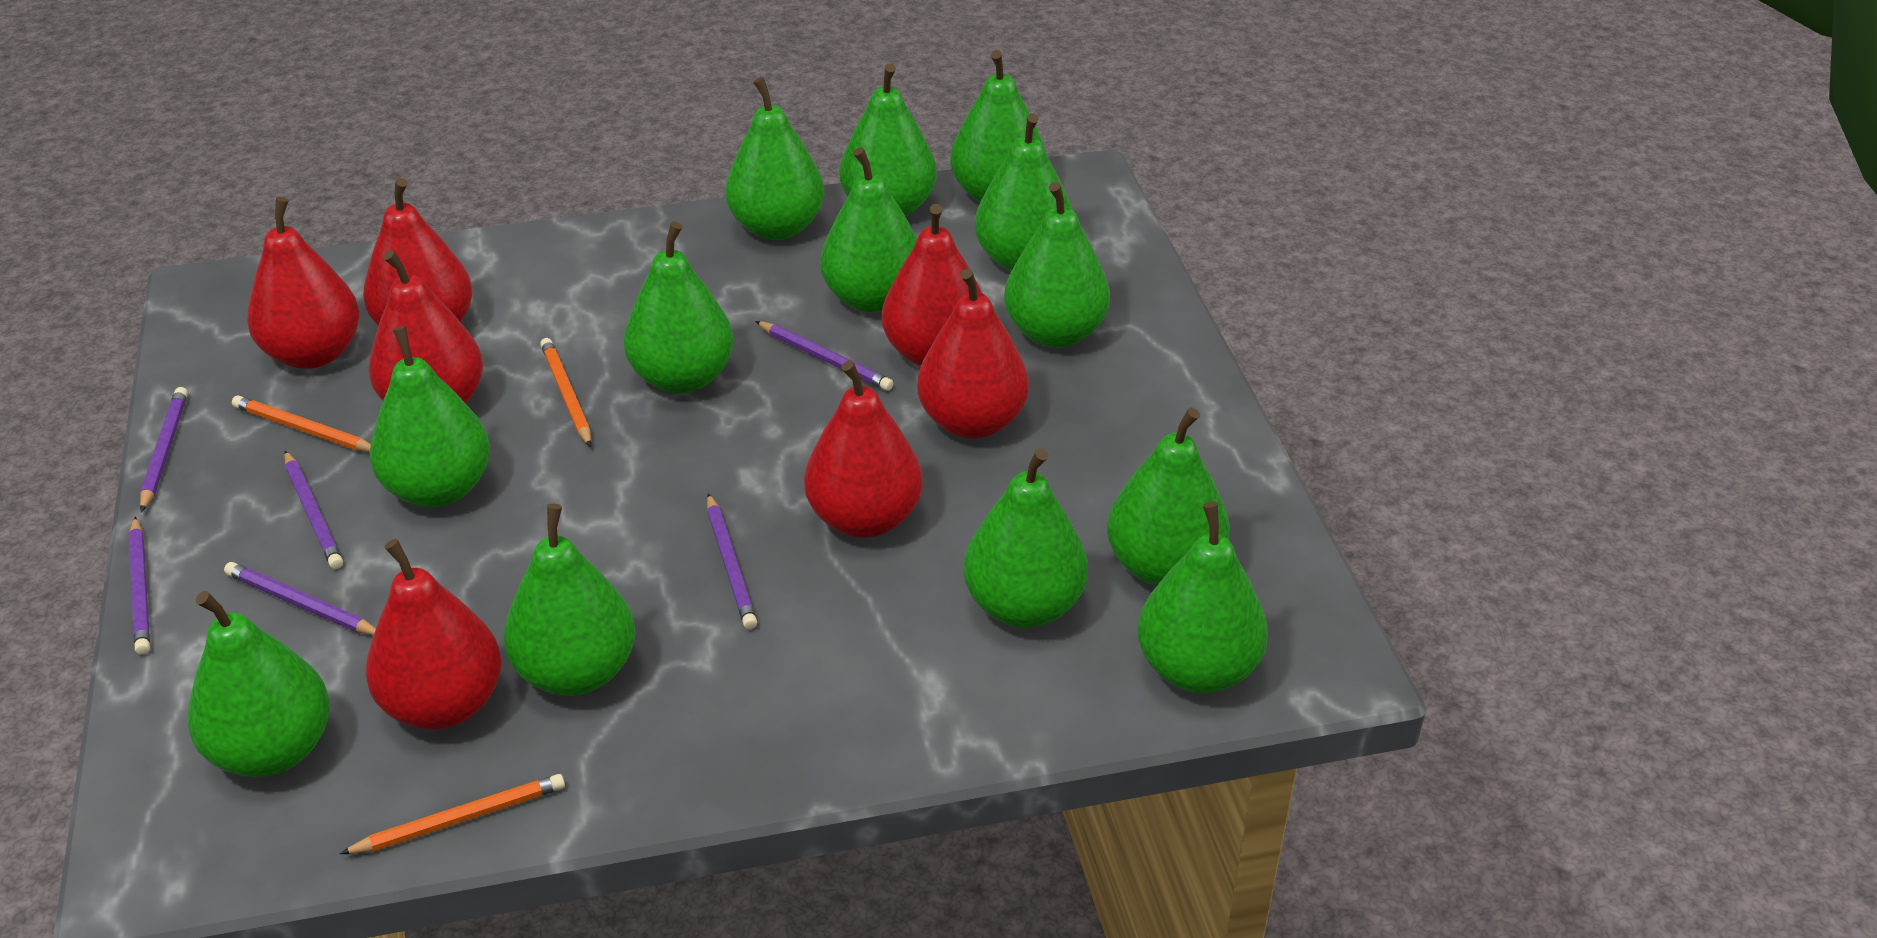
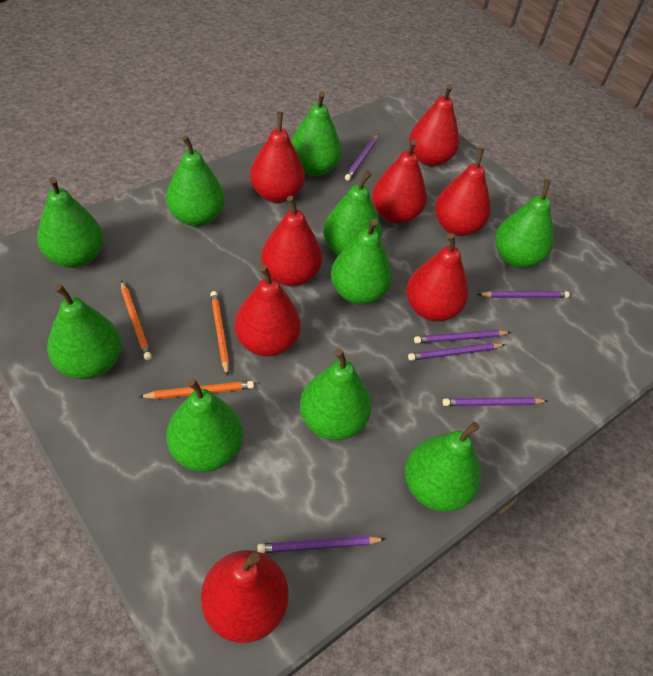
green pear: 13 -> 10
red pear: 7 -> 8

